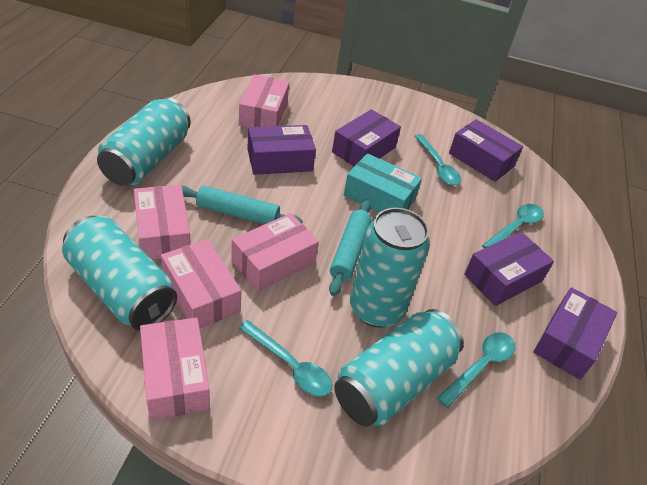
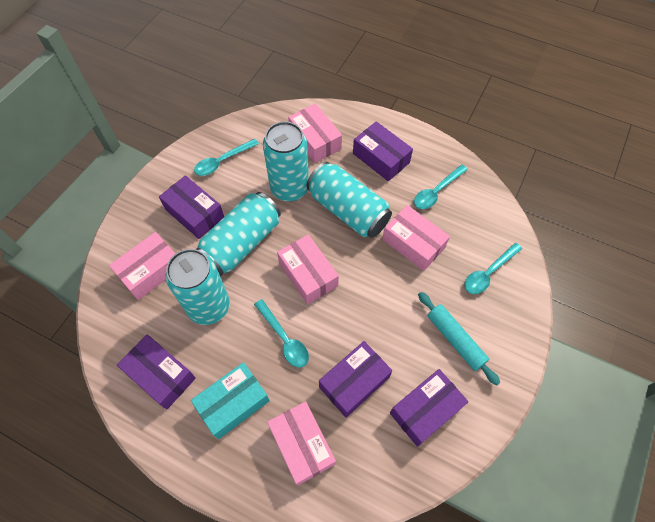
turquoise rolling pin: 2 -> 1

